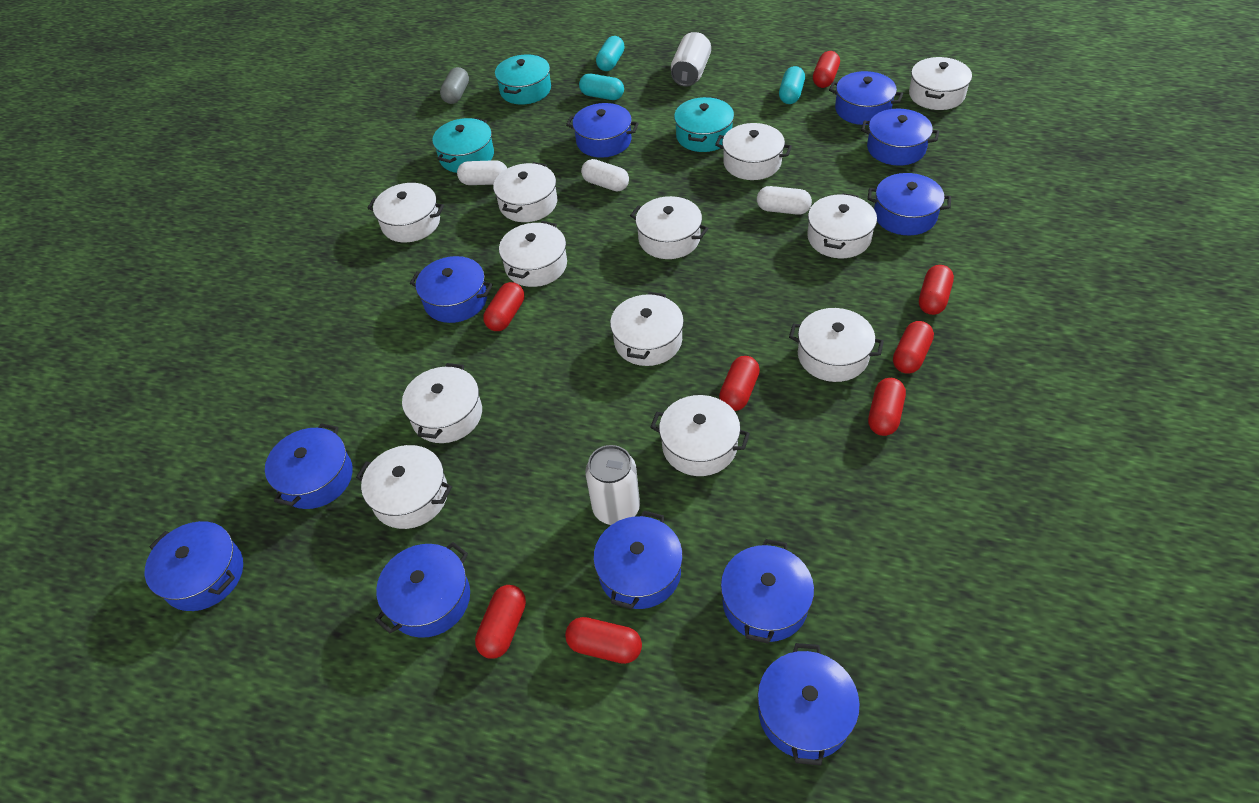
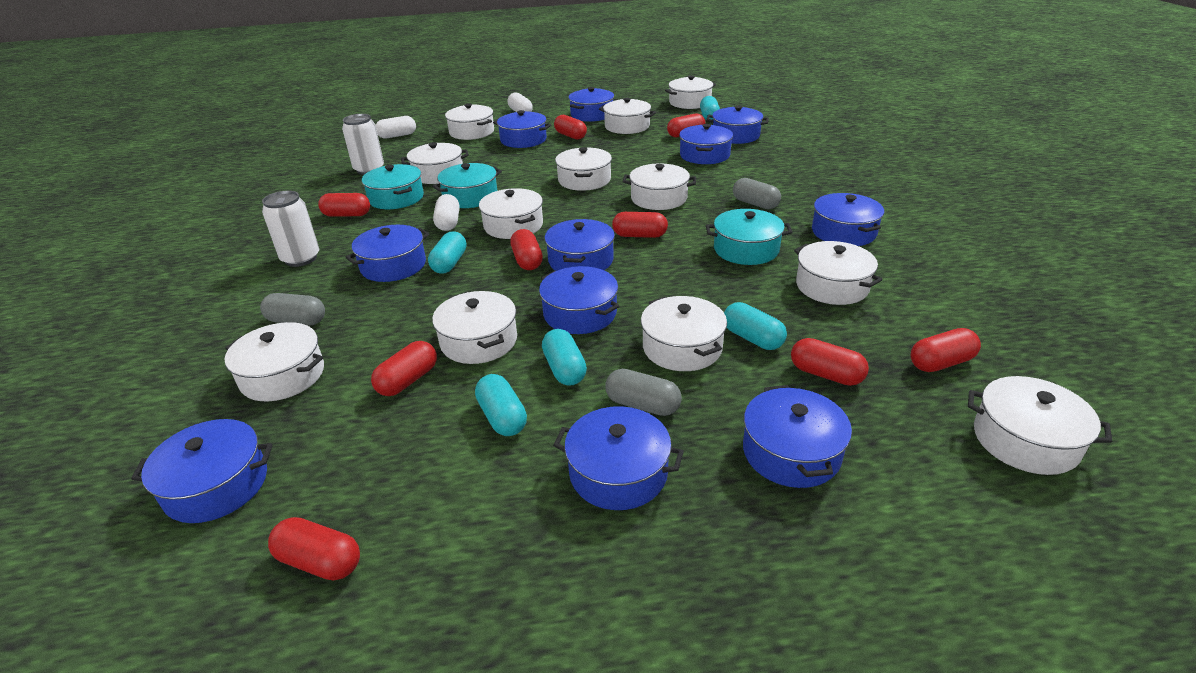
grey capsule: 1 -> 3
red capsule: 8 -> 9
turquoise capsule: 3 -> 5

